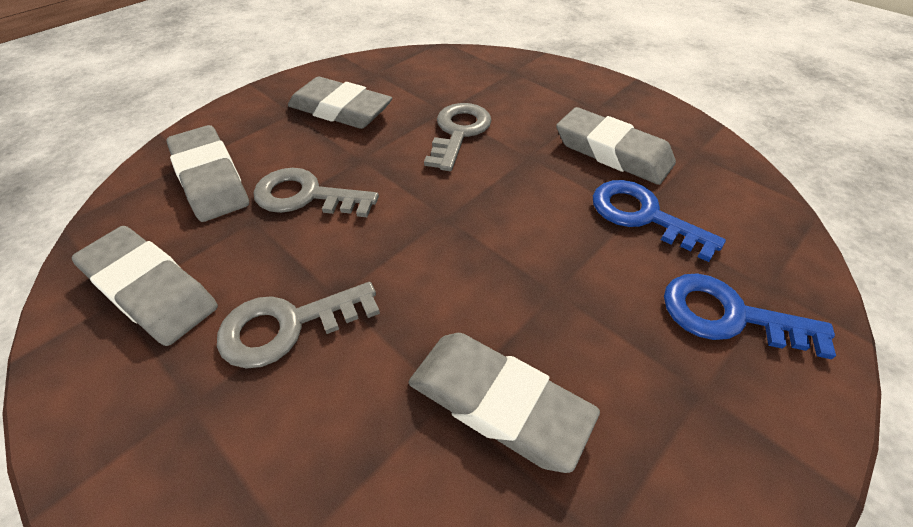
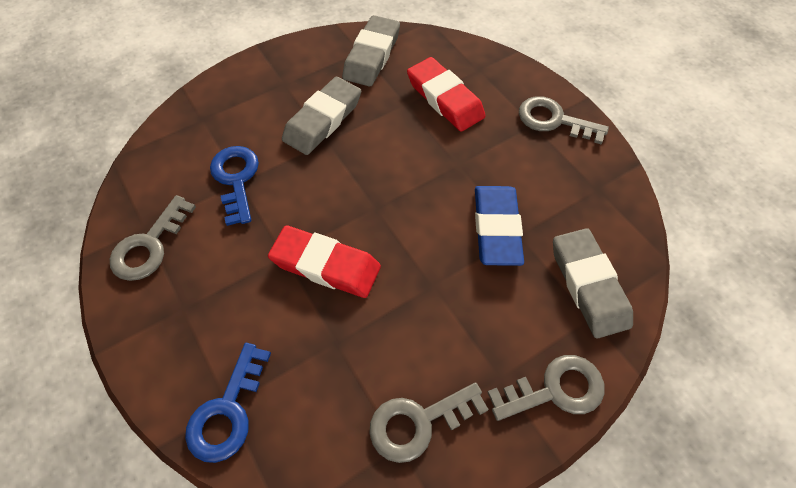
blue eraser: 0 -> 1
grey eraser: 5 -> 3
grey key: 3 -> 4
red eraser: 0 -> 2

